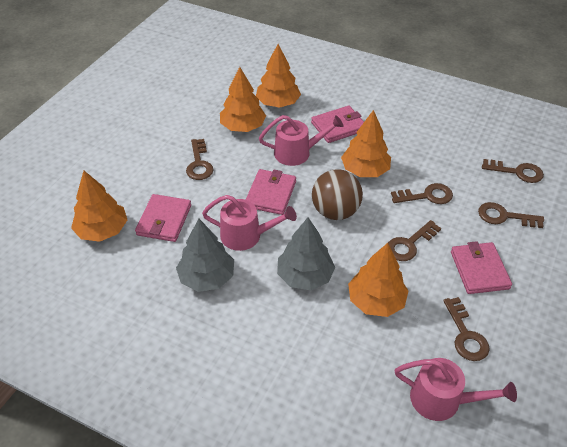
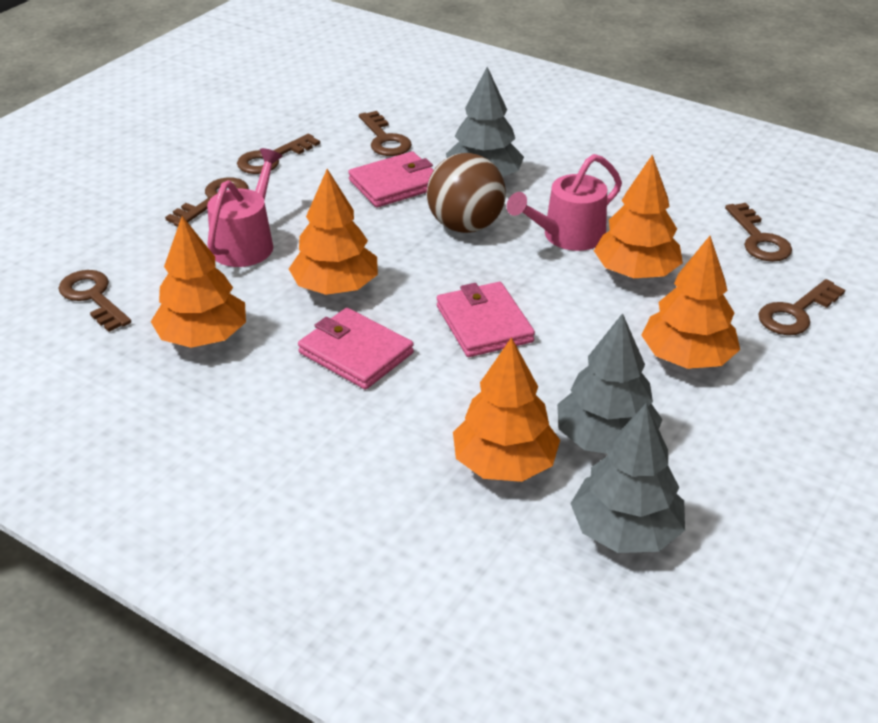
grey tree: 2 -> 3
pink wallet: 4 -> 3
pink watering can: 3 -> 2

